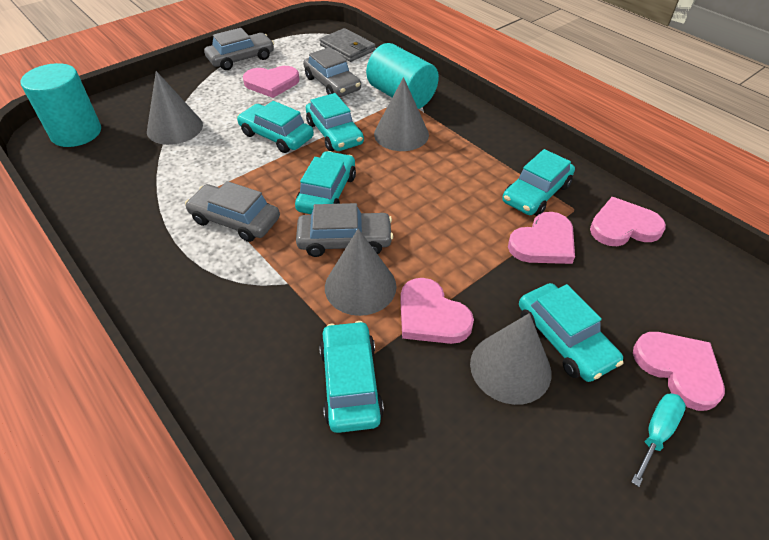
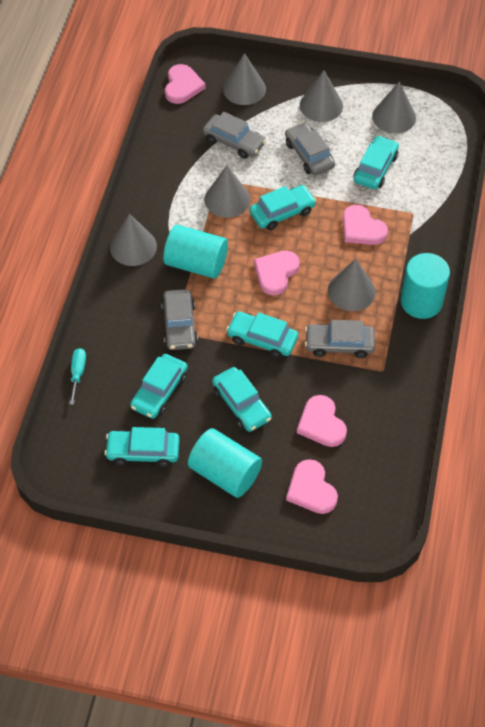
grey cone: 4 -> 6
grey wallet: 1 -> 0
turquoise cylinder: 2 -> 3

